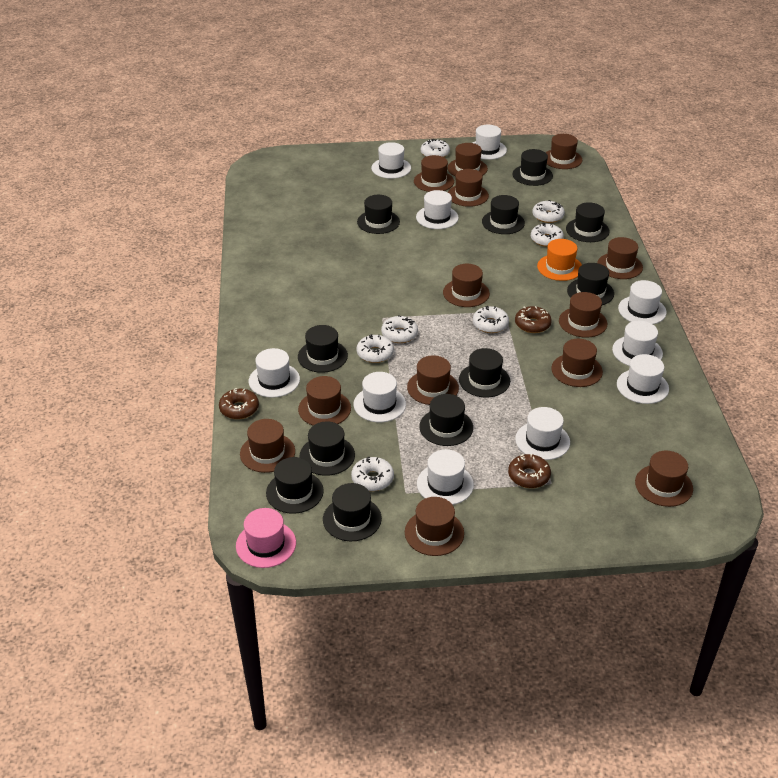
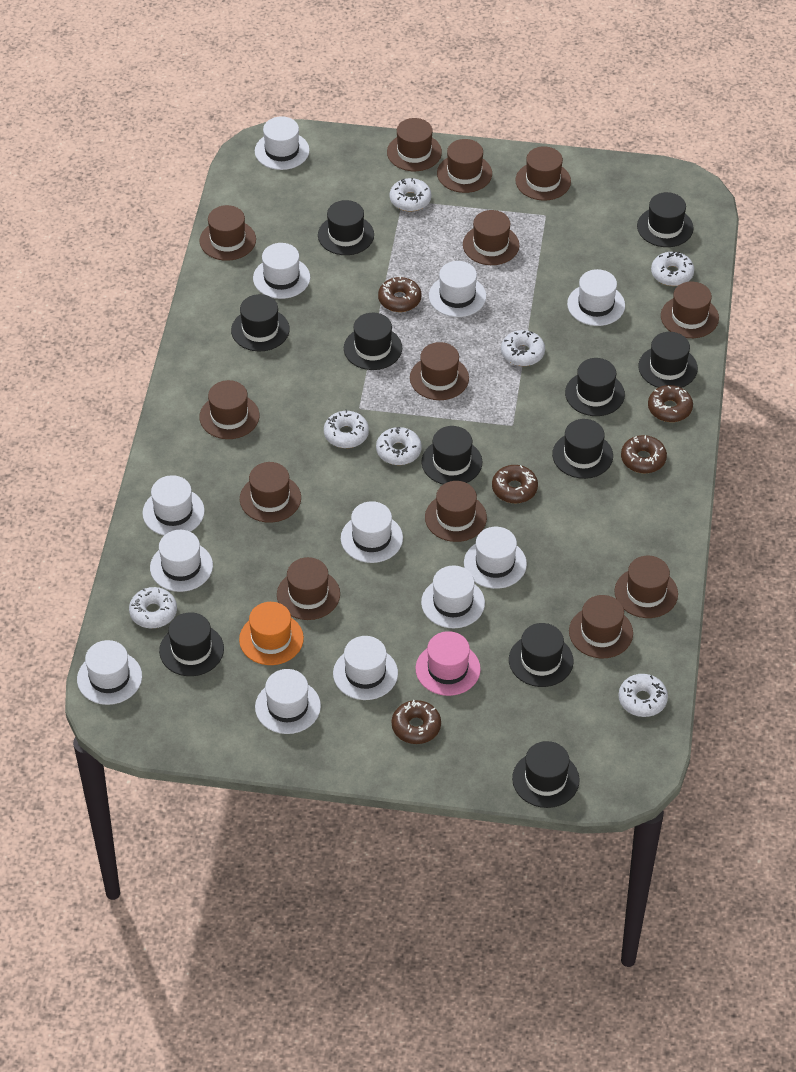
brown donut: 3 -> 5
white hat: 10 -> 12

